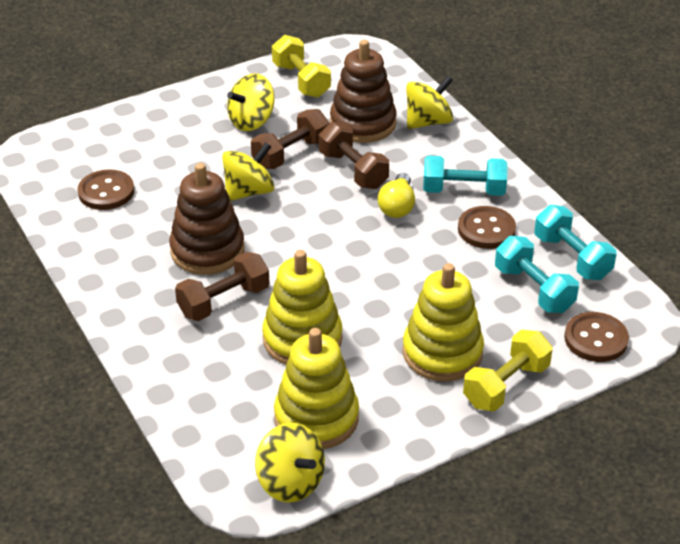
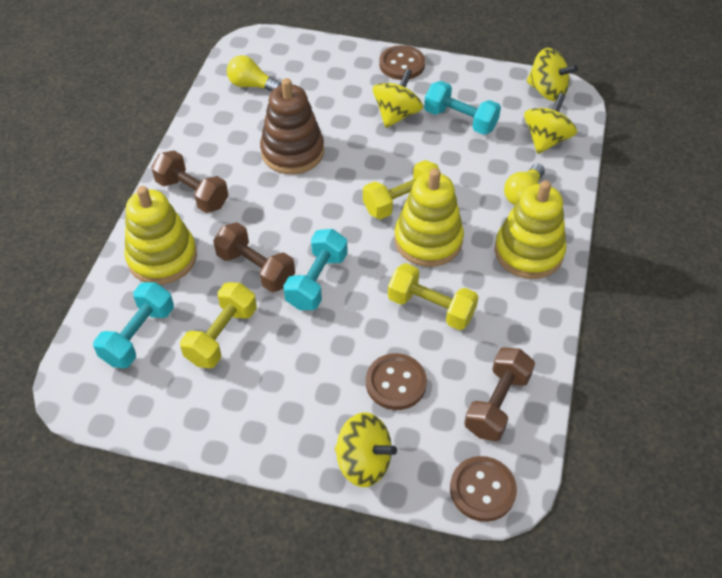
brown stacking toy: 2 -> 1
yellow dumbbell: 2 -> 3
yellow light bulb: 1 -> 2

